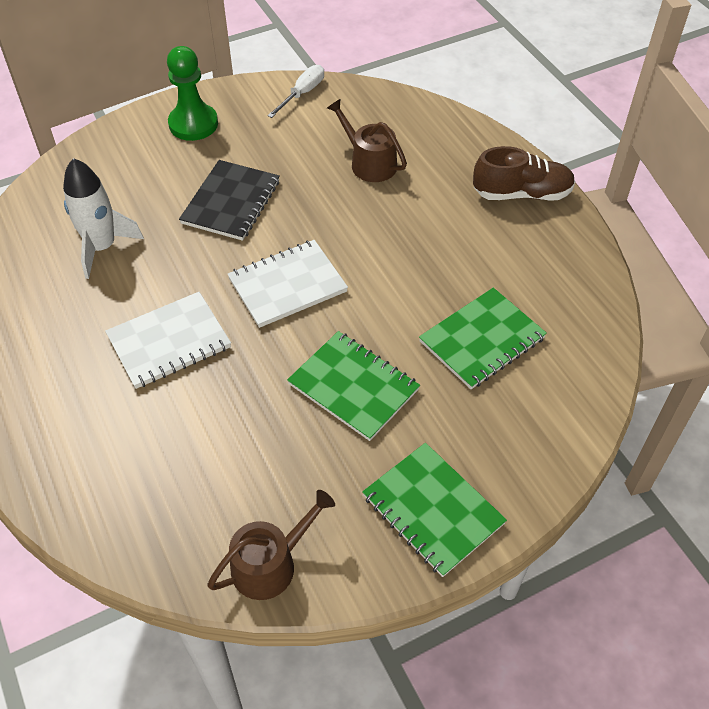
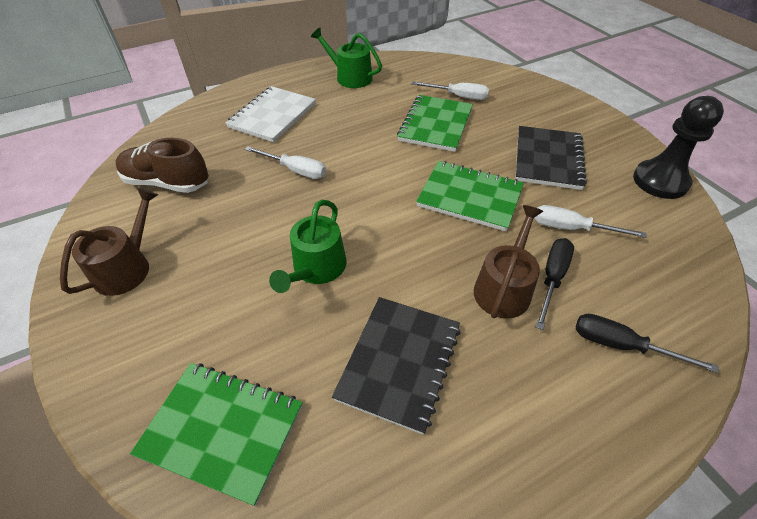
black notebook: 1 -> 2
black pawn: 0 -> 1
black screwdriver: 0 -> 2
green pawn: 1 -> 0
green watering can: 0 -> 2
white notebook: 2 -> 1
white rocket: 1 -> 0
white screwdriver: 1 -> 3

